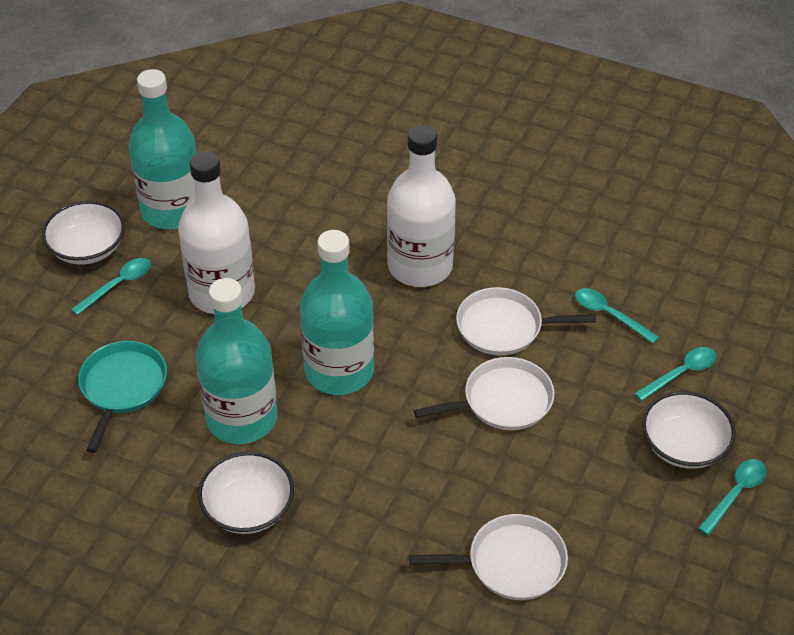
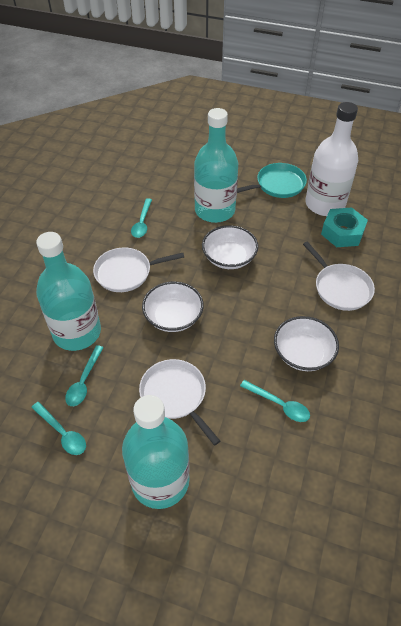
turquoise nut: 0 -> 1
white bottle: 2 -> 1

